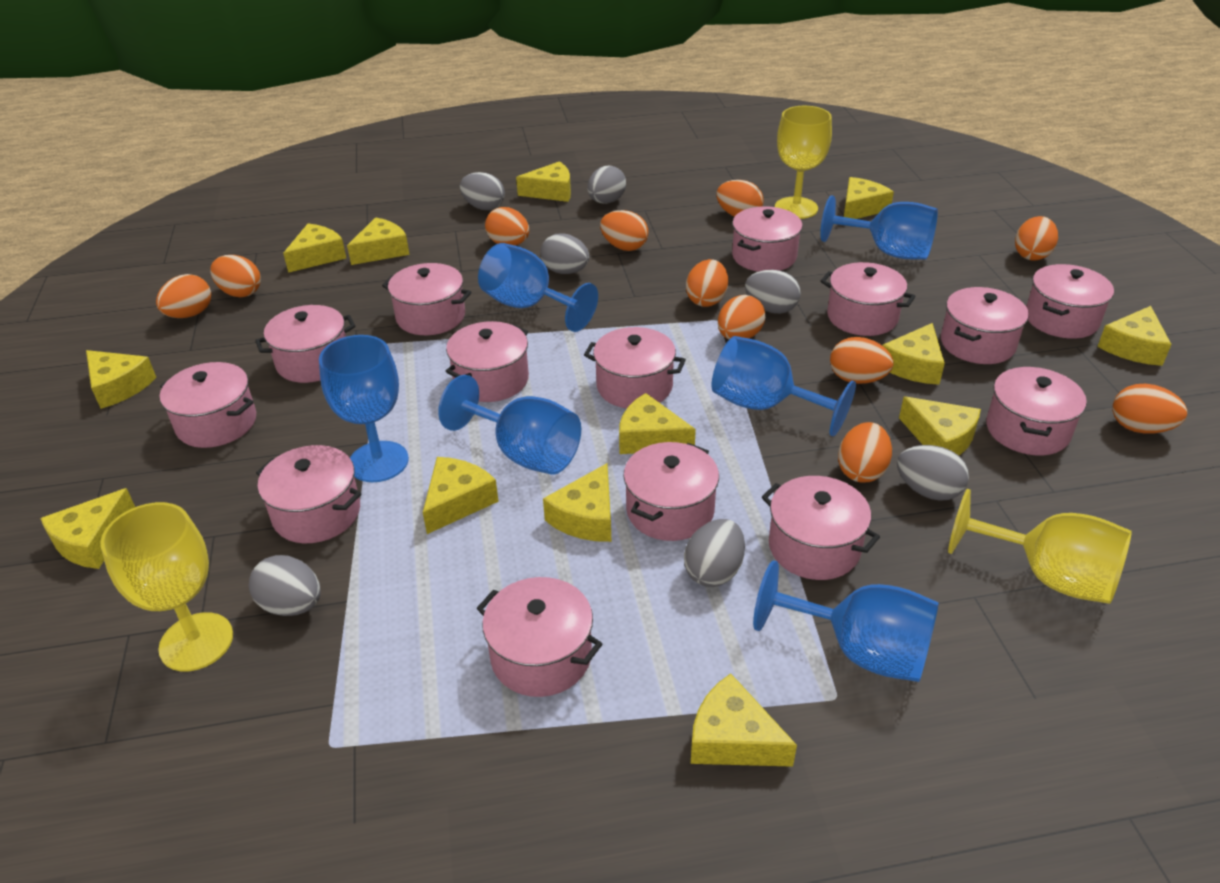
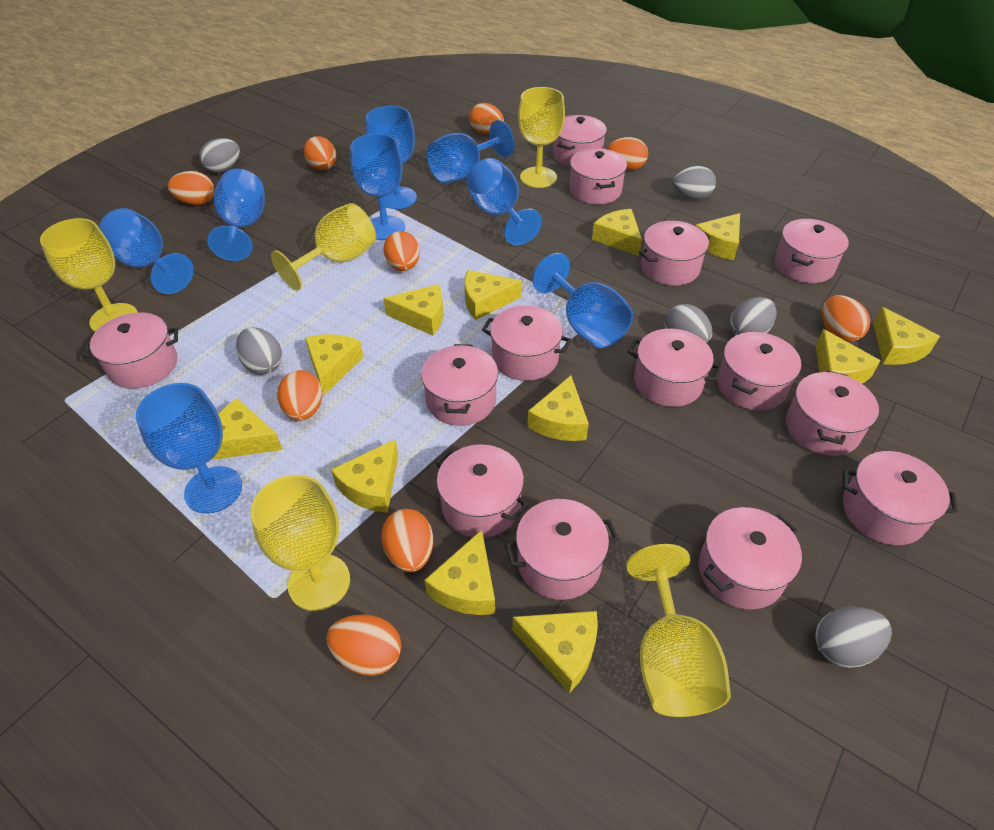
blue goblet: 6 -> 8
grey egg: 7 -> 6
orange egg: 11 -> 9
yellow cheese: 13 -> 12
yellow goblet: 3 -> 5

